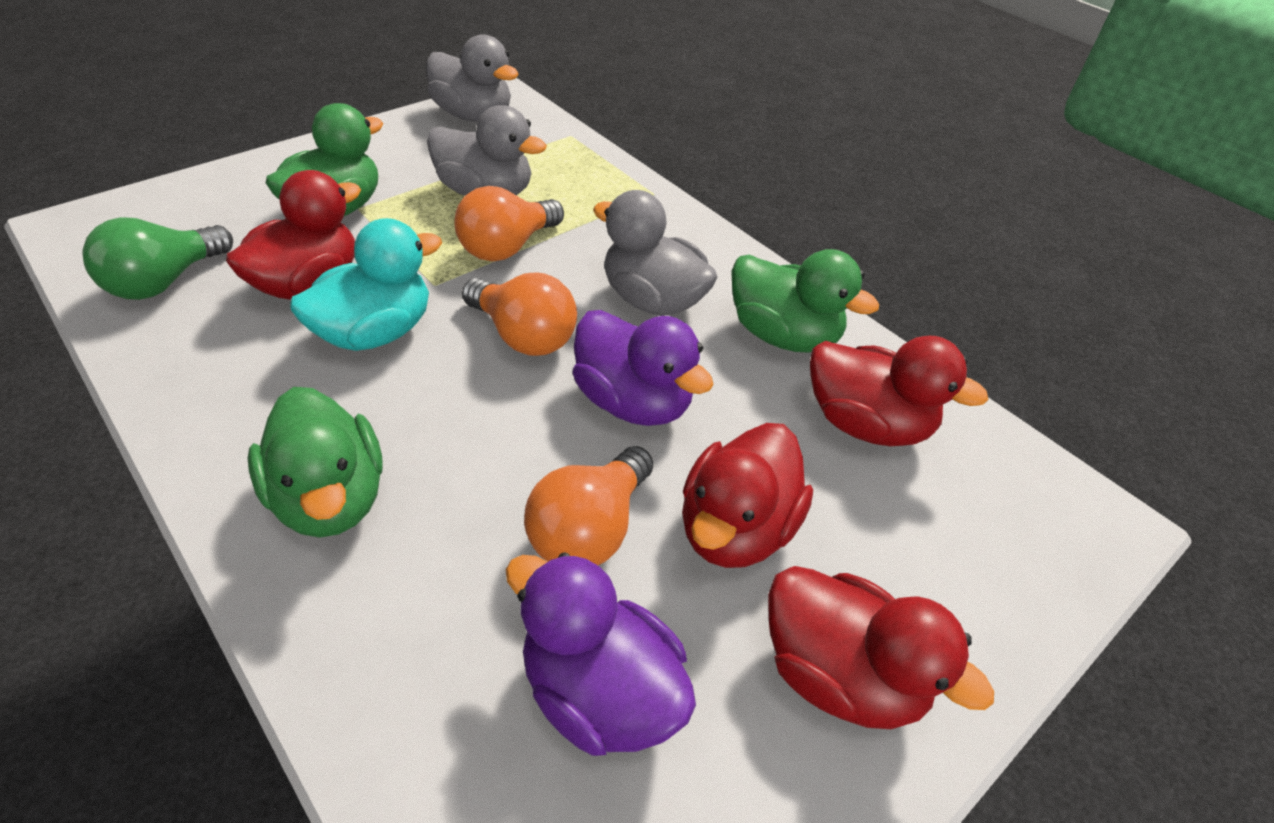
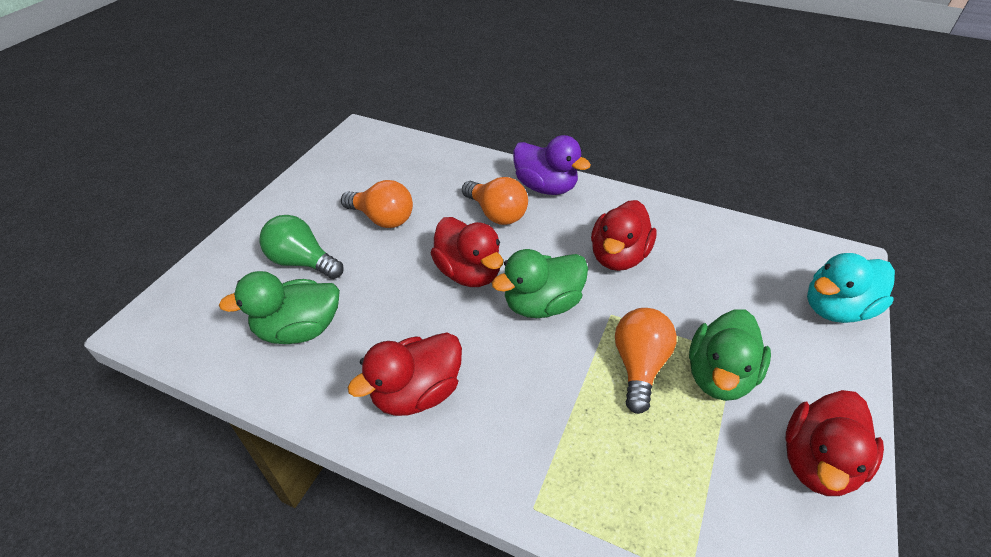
grey duck: 3 -> 0
purple duck: 2 -> 1

